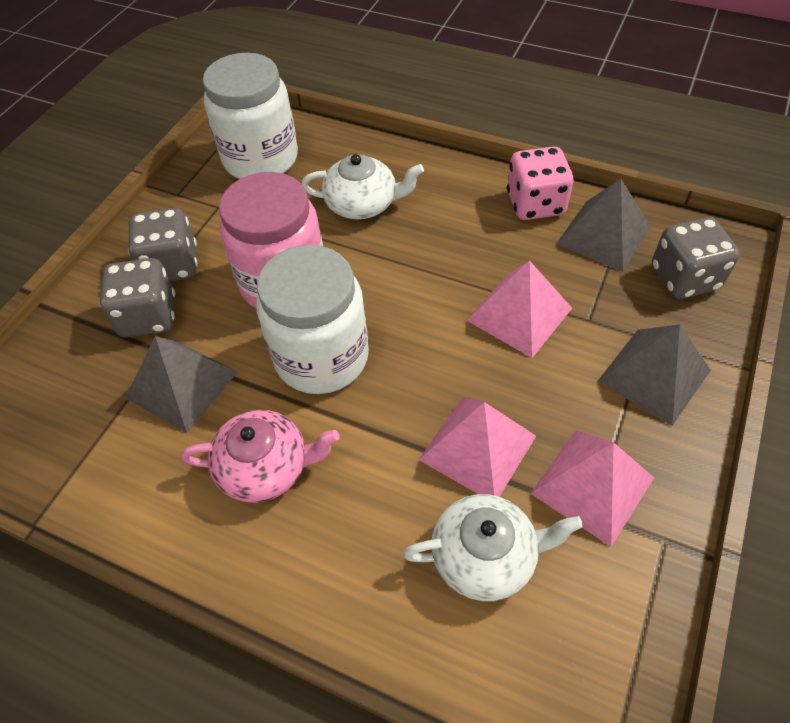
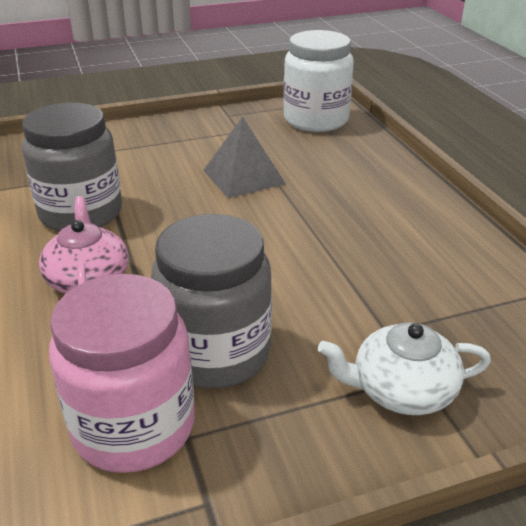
grey dice: 3 -> 0
grey jar: 0 -> 2
grey pyramid: 3 -> 1
pink dice: 1 -> 0
pink pyramid: 3 -> 0
white jar: 2 -> 1
white teapot: 2 -> 1

